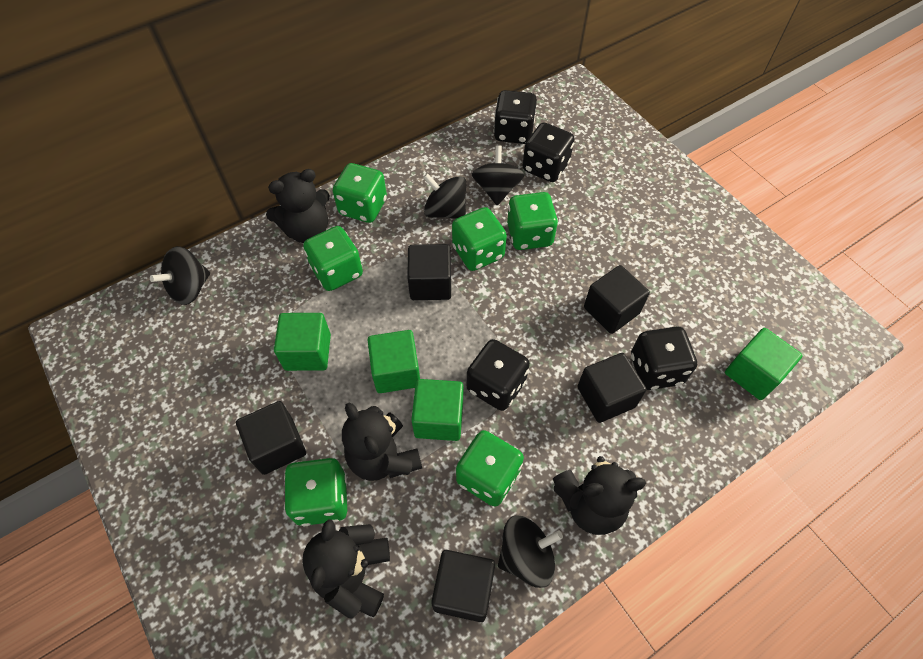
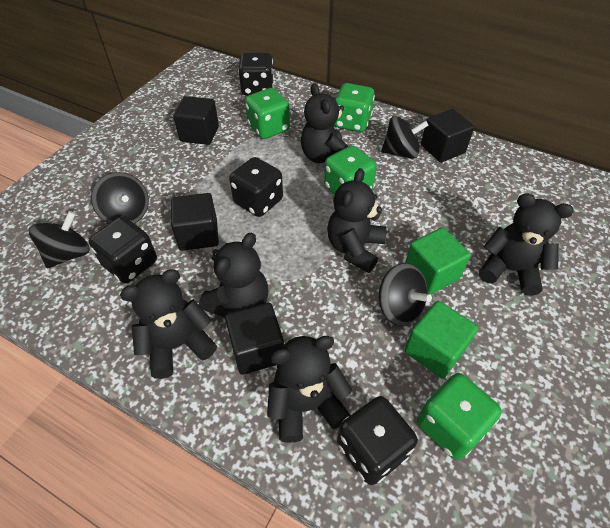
black cube: 5 -> 4
black teddy bear: 4 -> 6
green cube: 4 -> 2
green dice: 6 -> 4

